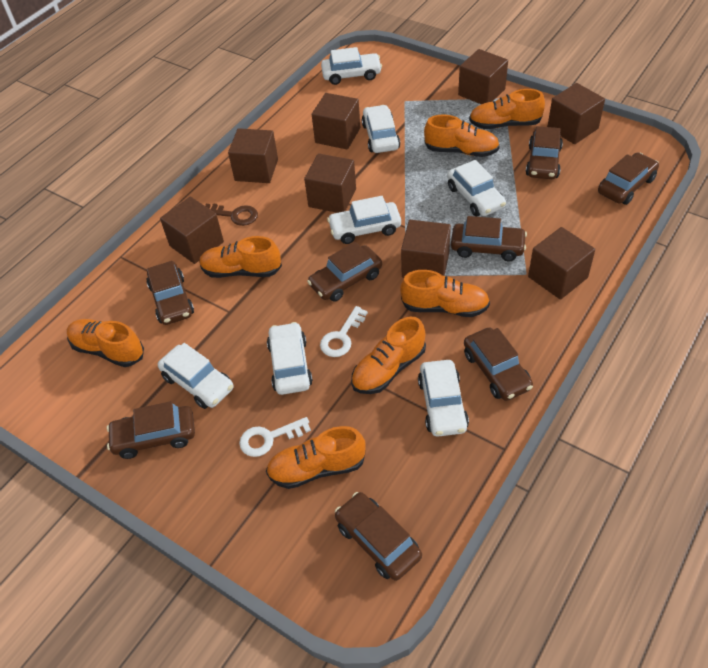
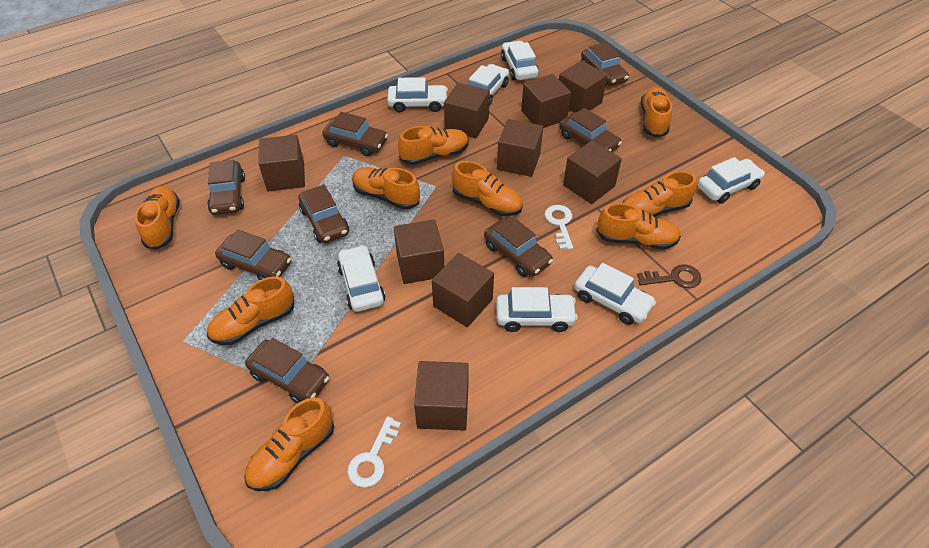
brown cube: 8 -> 9
orange shoe: 7 -> 9

